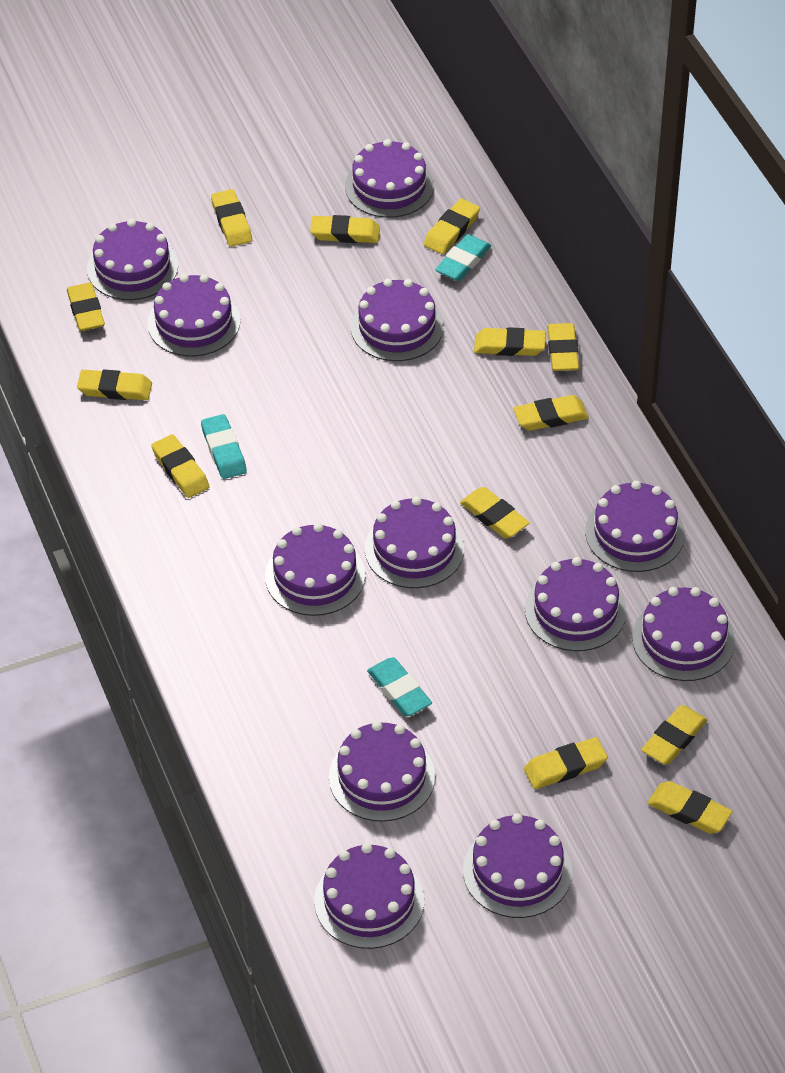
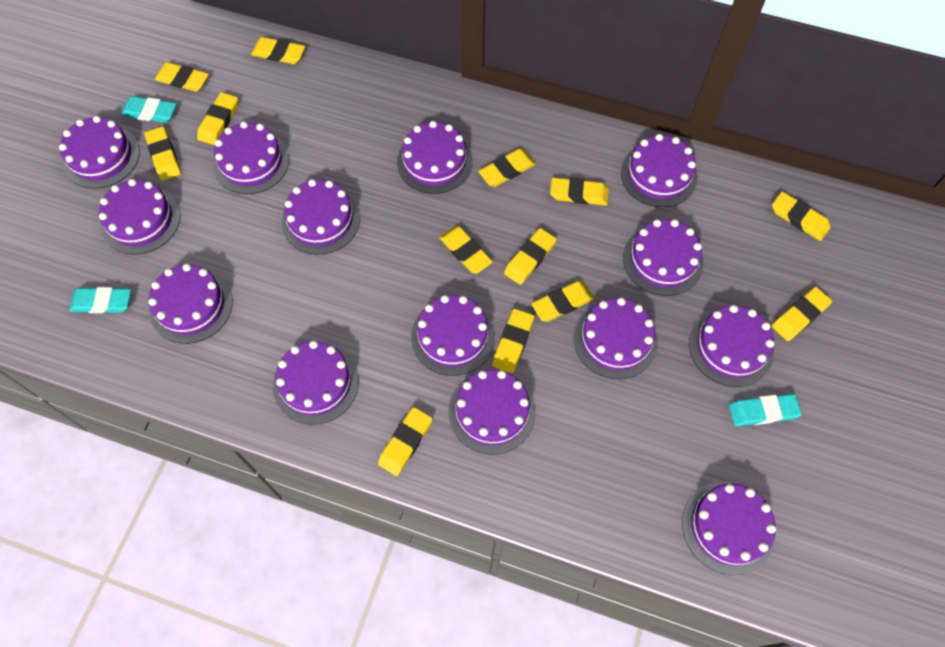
purple cake: 12 -> 14

